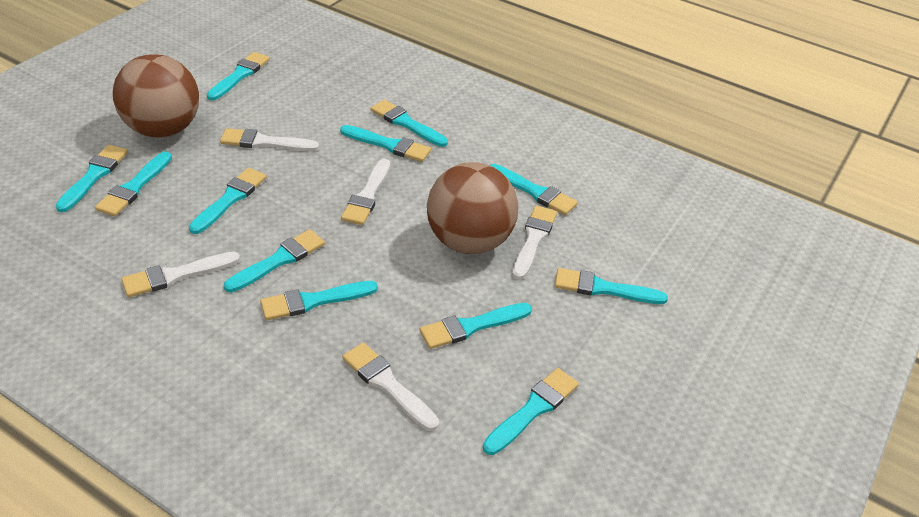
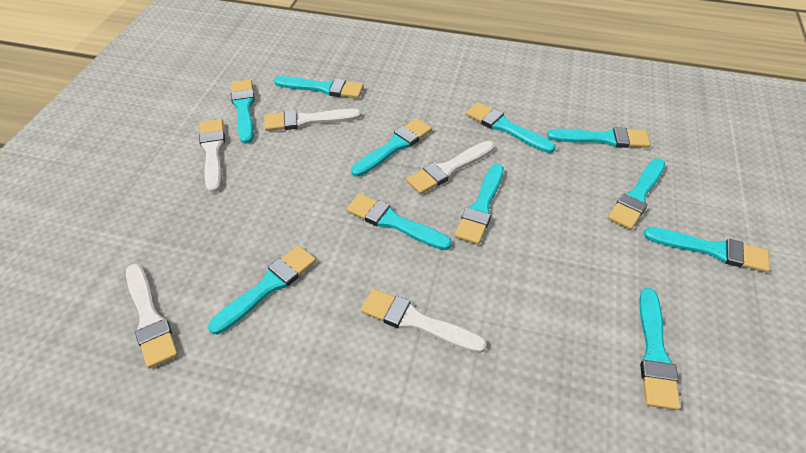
brown ball: 2 -> 0
turquoise brush: 12 -> 11

